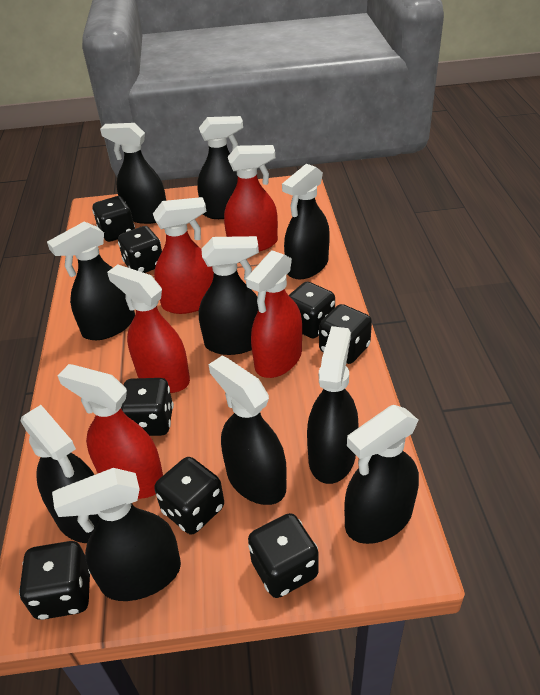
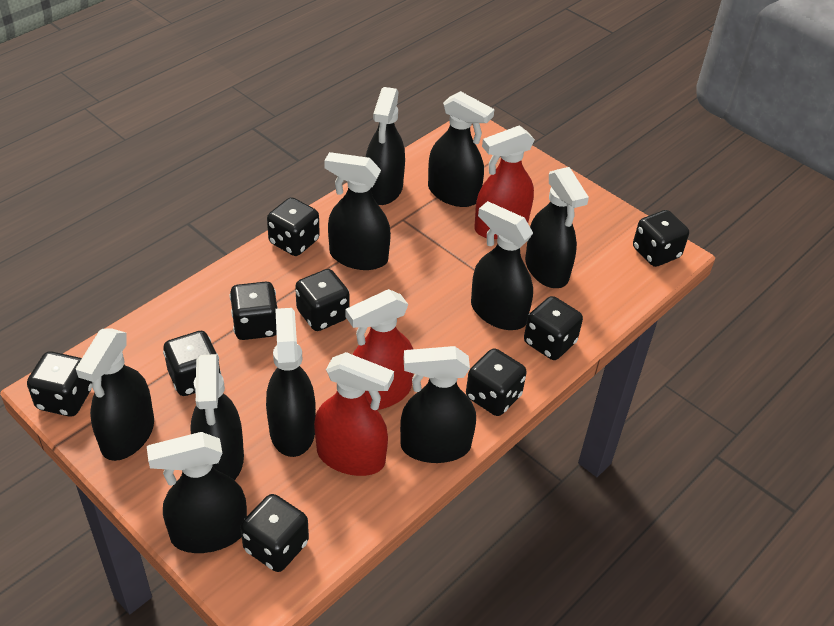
black dice: 8 -> 9
red spray bottle: 5 -> 3

